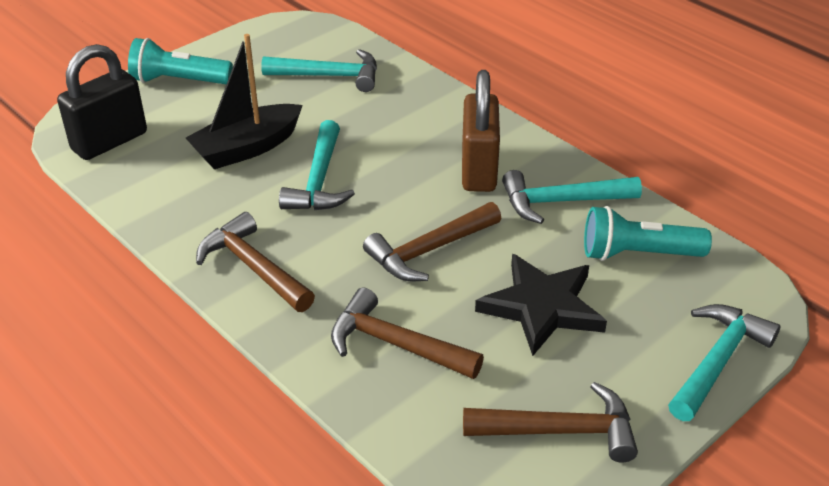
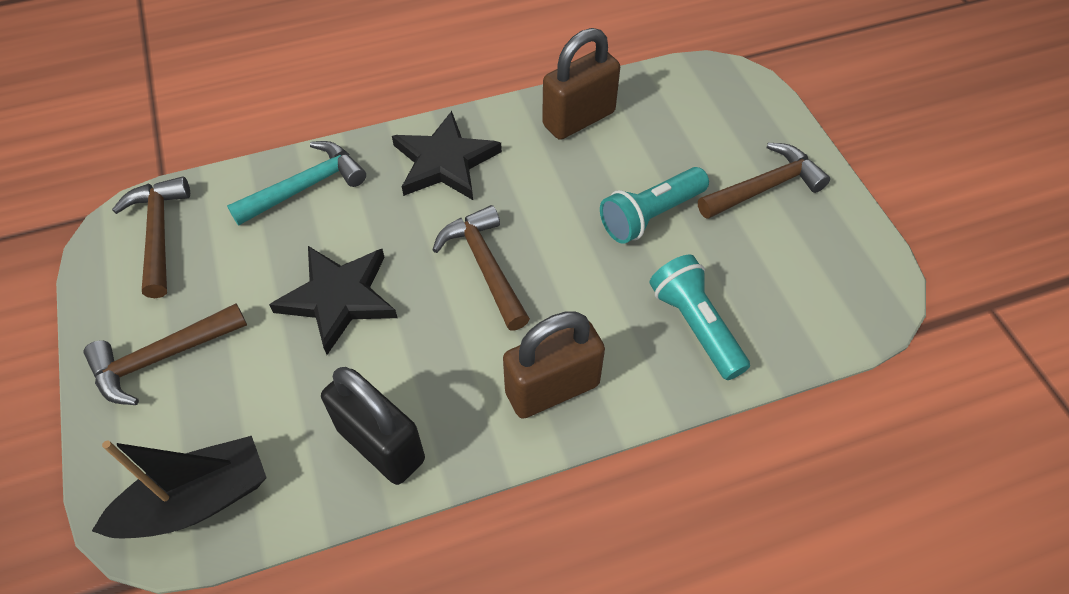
black star: 1 -> 2
brown padlock: 1 -> 2
turquoise hammer: 4 -> 1

